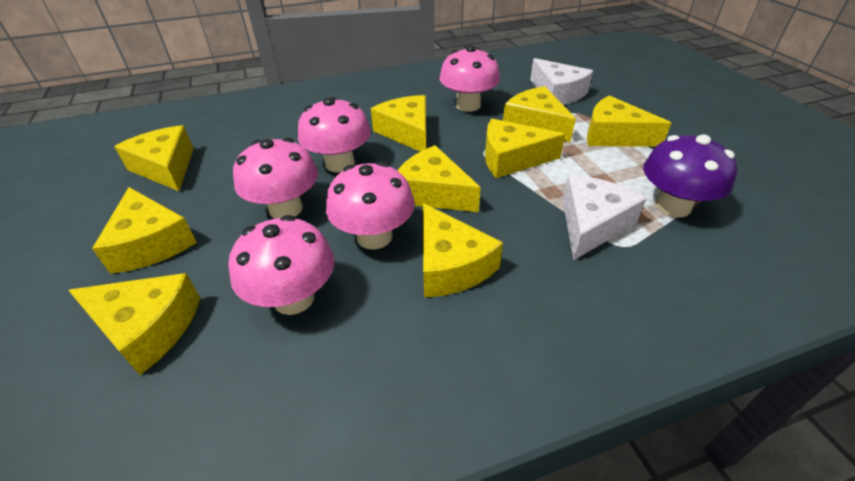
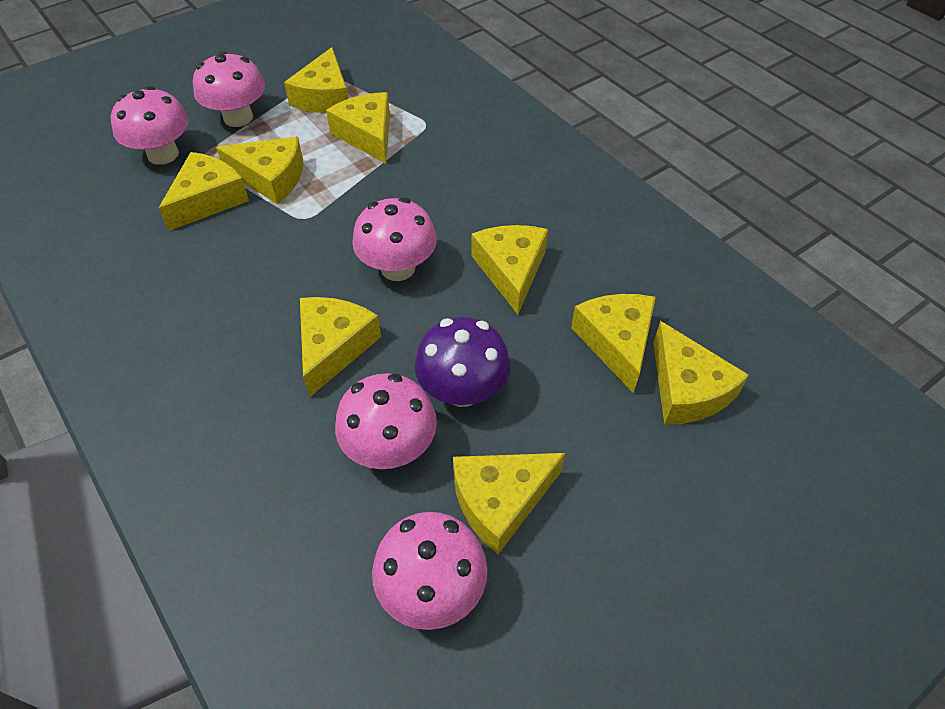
white cheese: 2 -> 0

